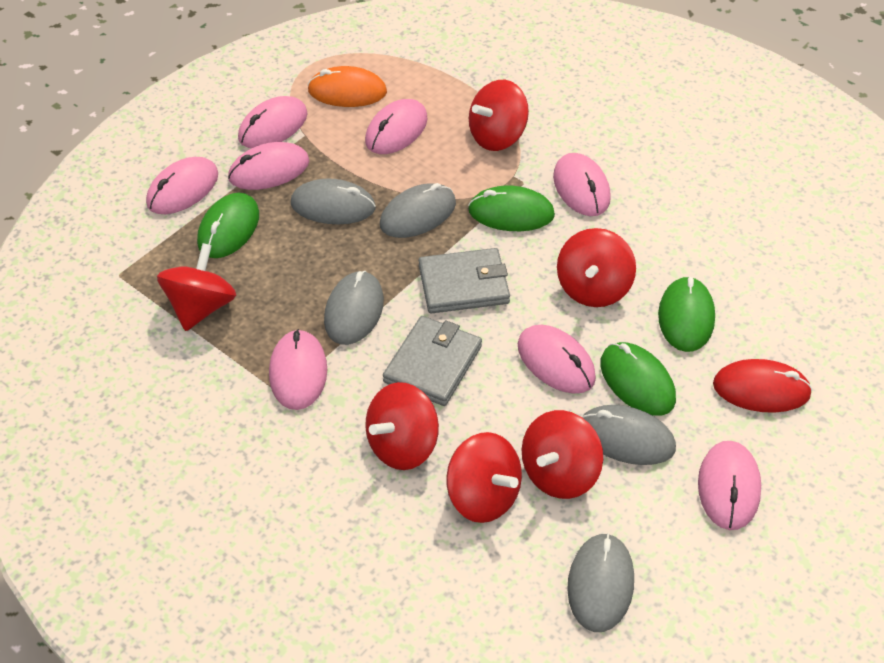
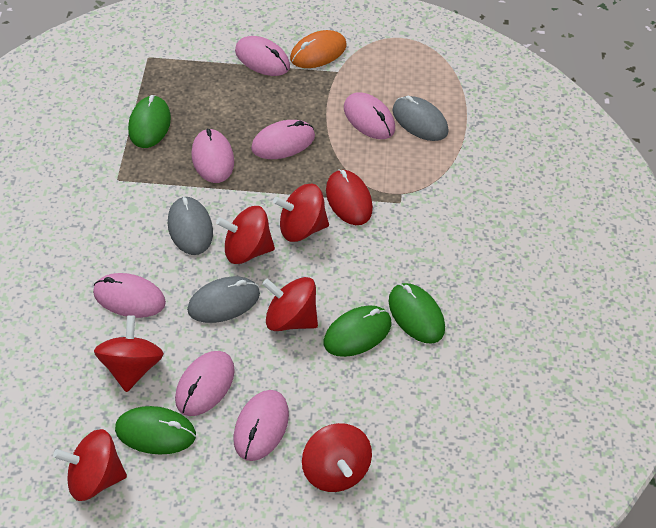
grey mouse: 5 -> 3
grey wallet: 2 -> 0
pink mouse: 8 -> 7

